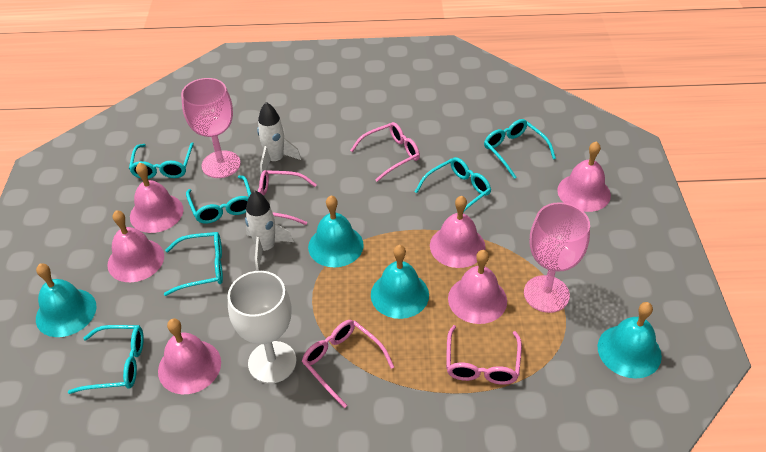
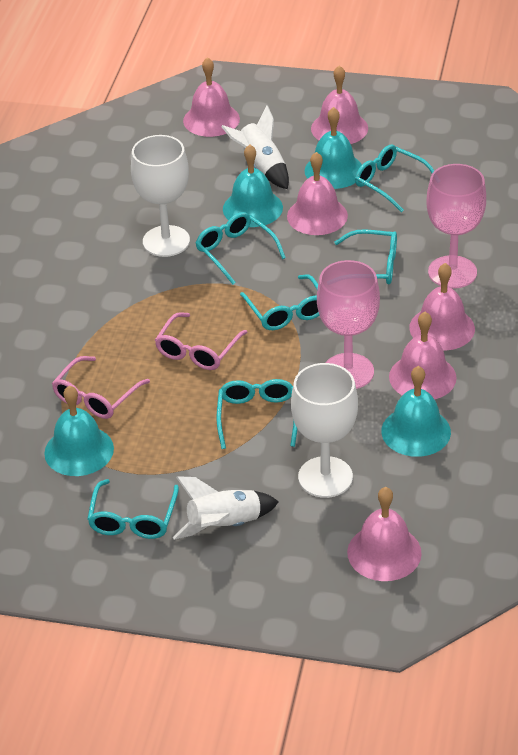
pink glasses: 4 -> 2
white goblet: 1 -> 2

